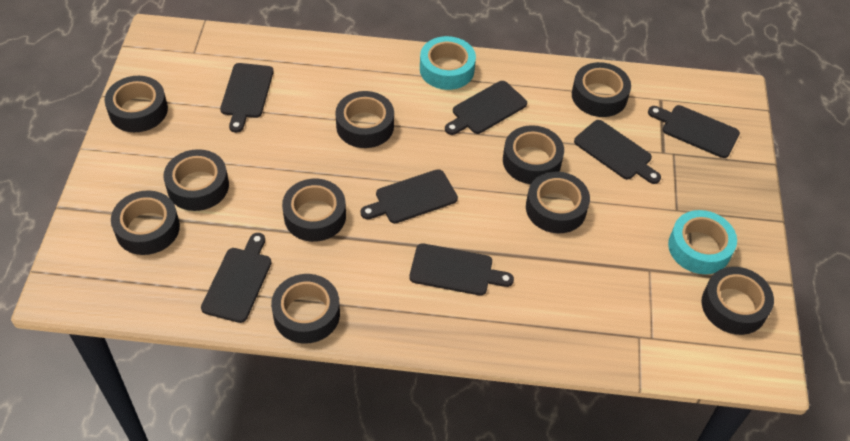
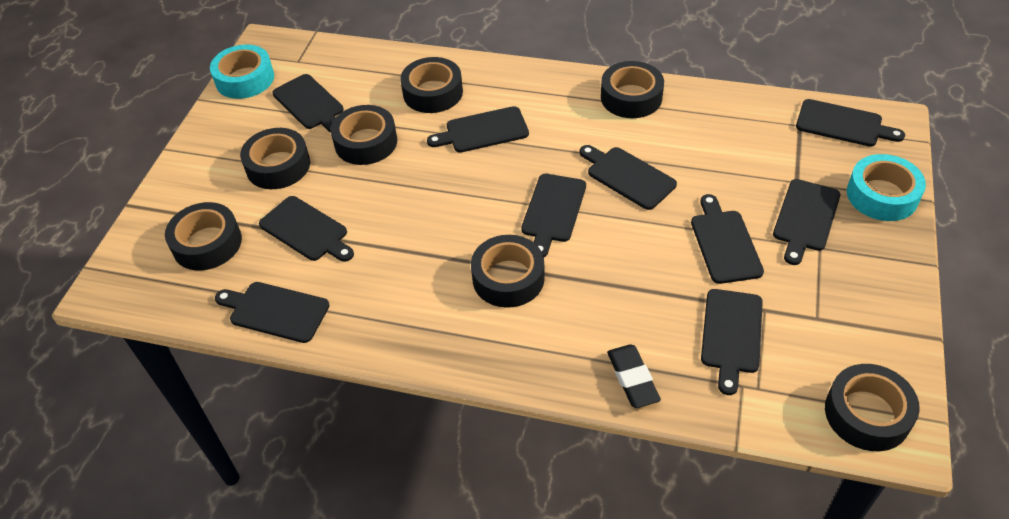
black cutting board: 7 -> 10
black eraser: 0 -> 1
black tape: 10 -> 7

